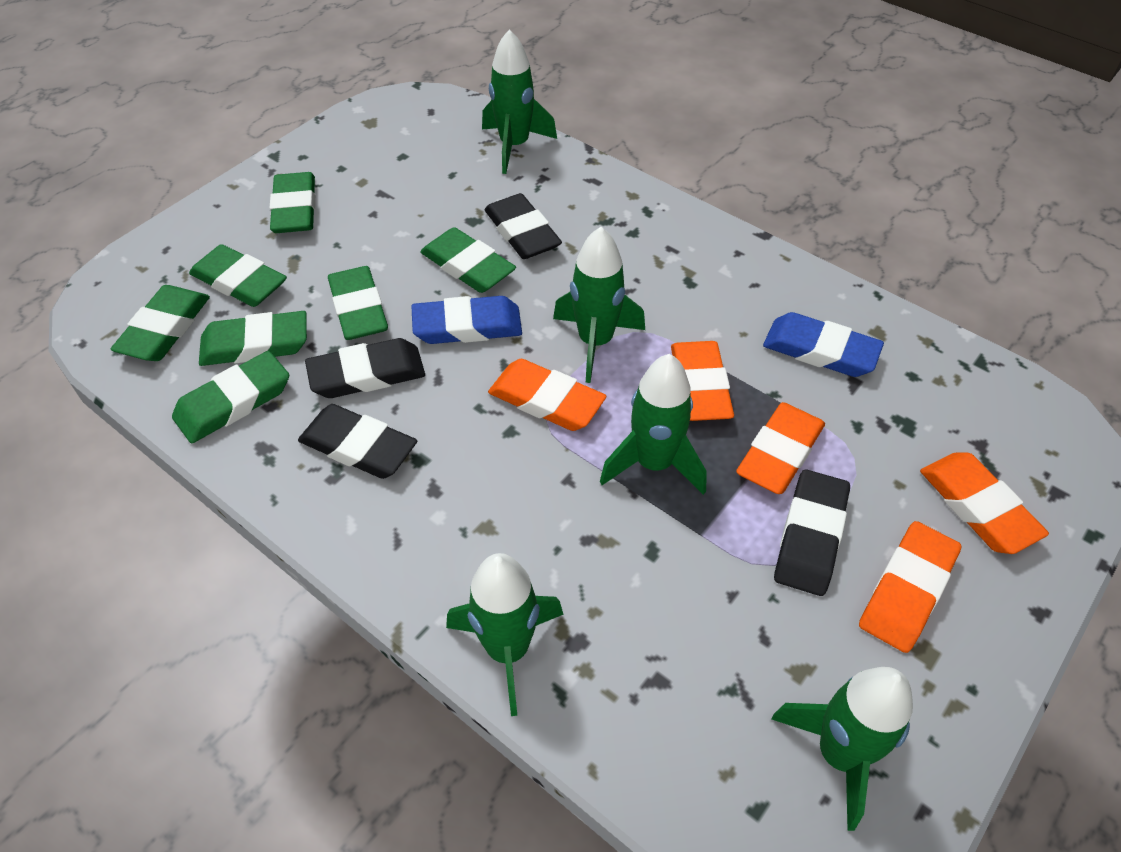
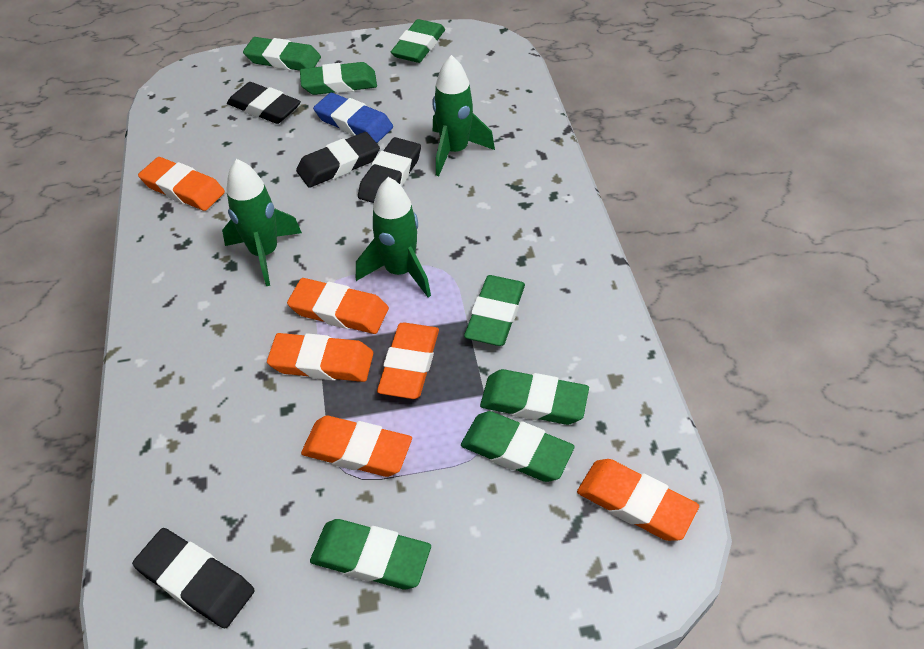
blue eraser: 2 -> 1
green rocket: 5 -> 3
orange eraser: 5 -> 6

